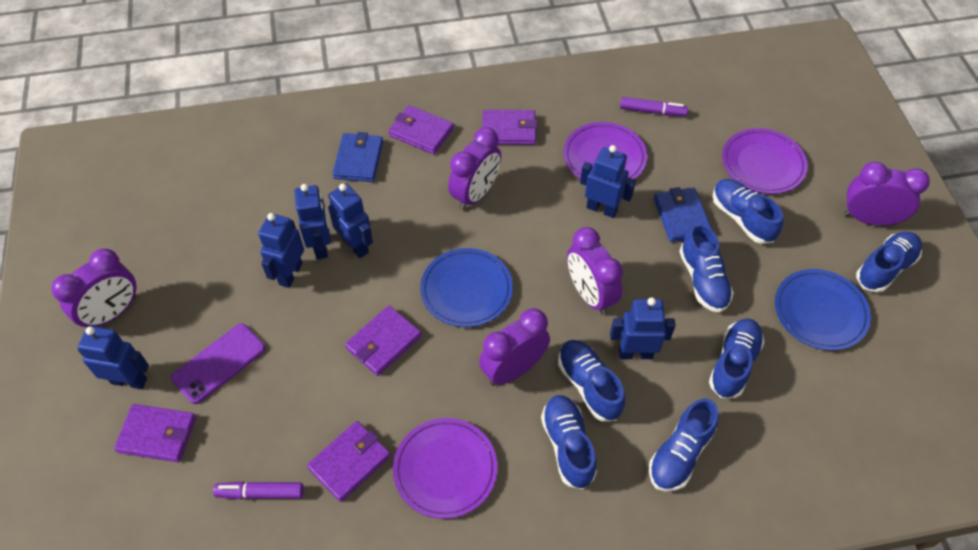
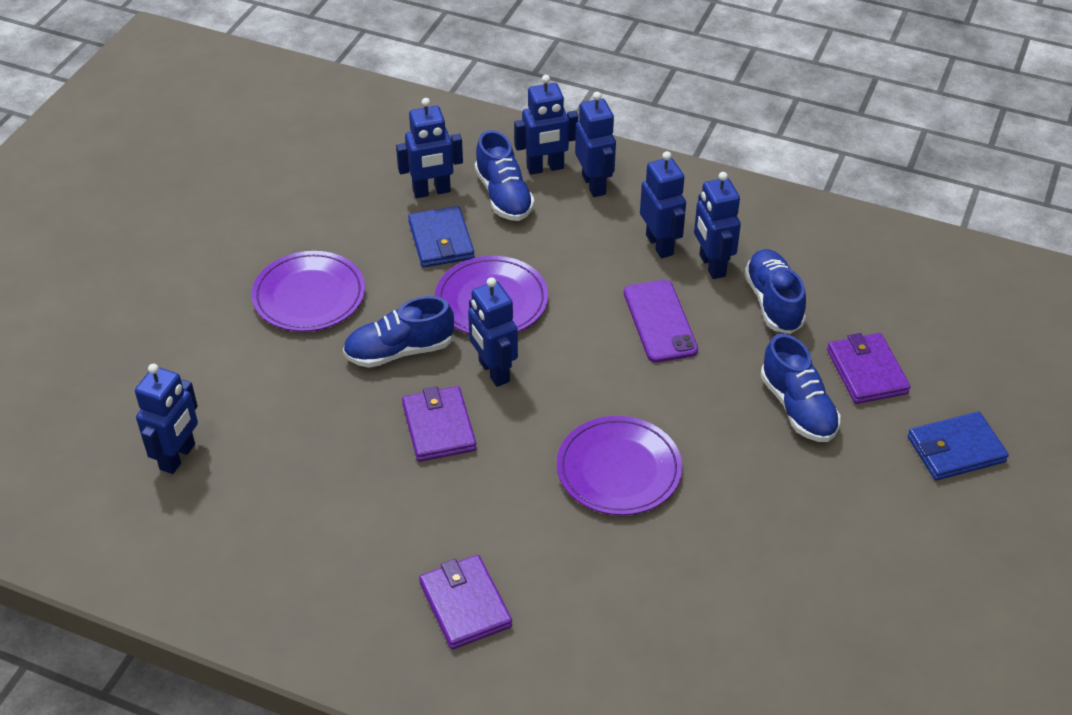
blue plate: 2 -> 0
blue robot: 6 -> 7
blue shoe: 7 -> 4
purple clock: 5 -> 0
purple marker: 2 -> 0
purple wallet: 5 -> 3

